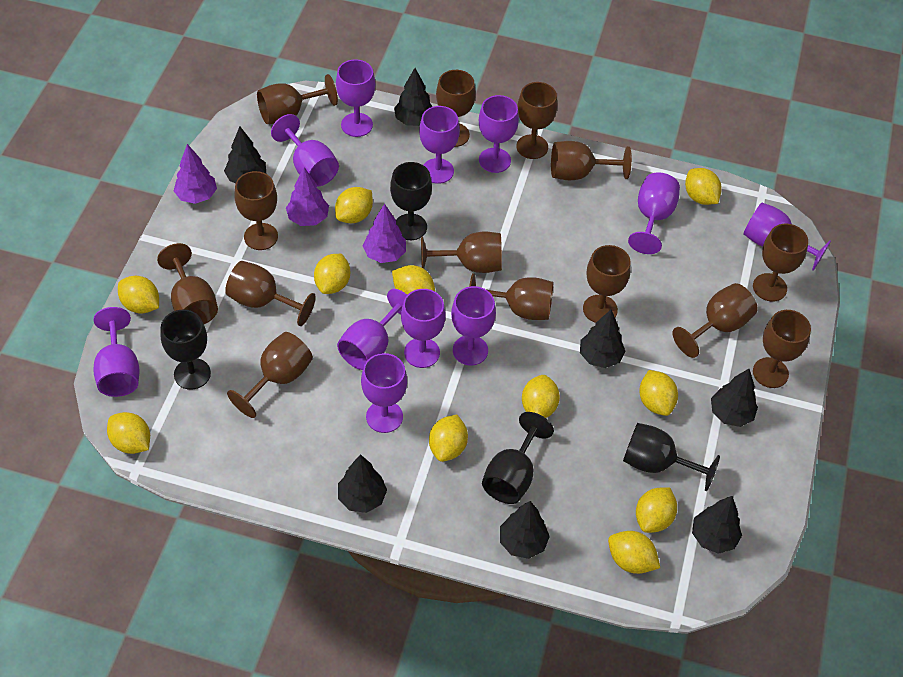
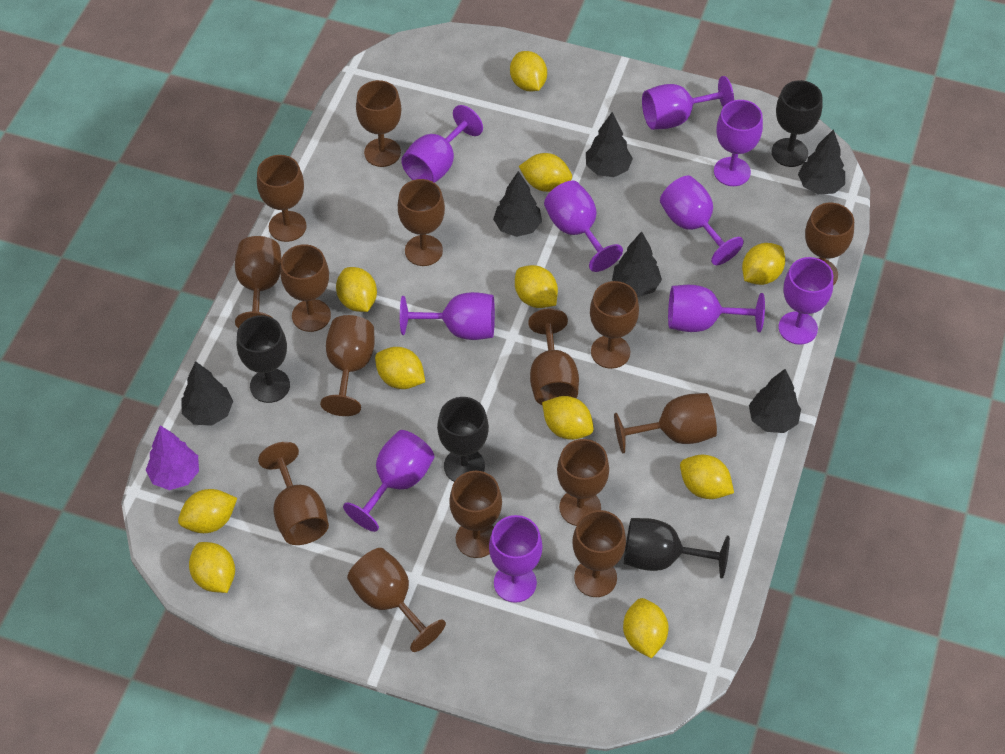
black tree: 7 -> 6
brown goblet: 14 -> 15
purple goblet: 11 -> 10
purple tree: 3 -> 1

